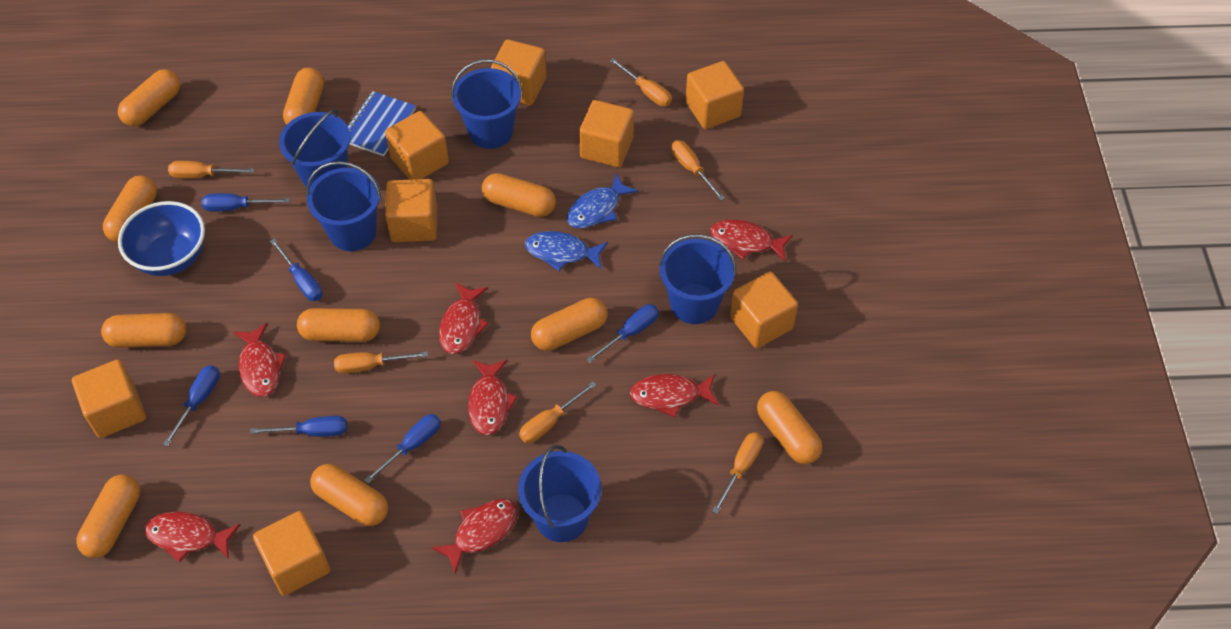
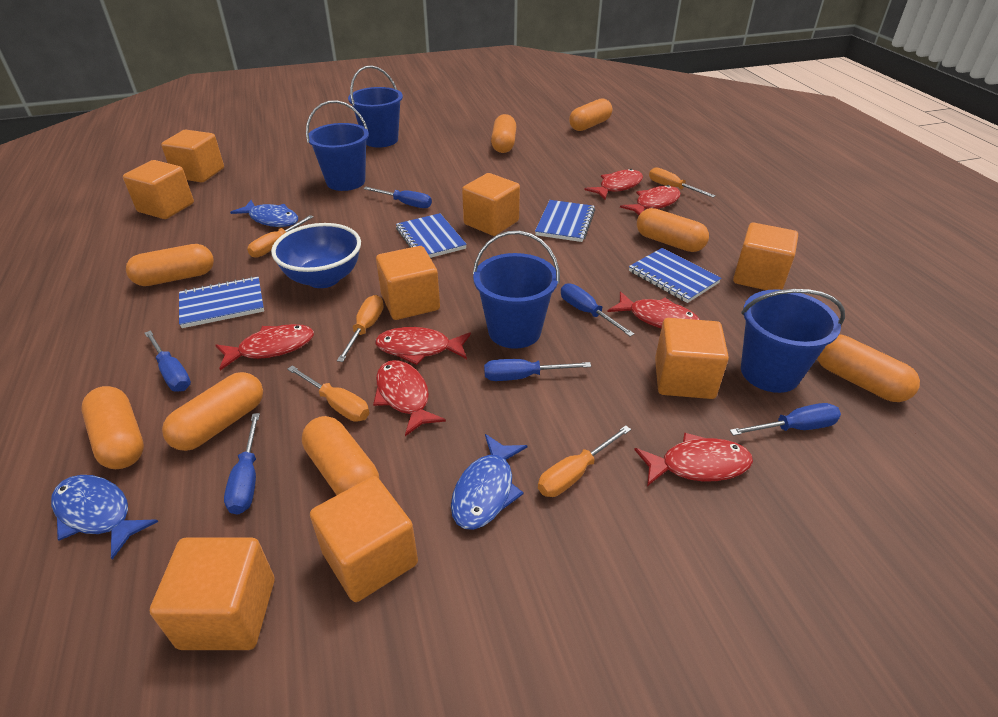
blue bucket: 5 -> 4
blue fish: 2 -> 3
blue notebook: 1 -> 4
orange capsule: 10 -> 8
orange screwdriver: 6 -> 5

